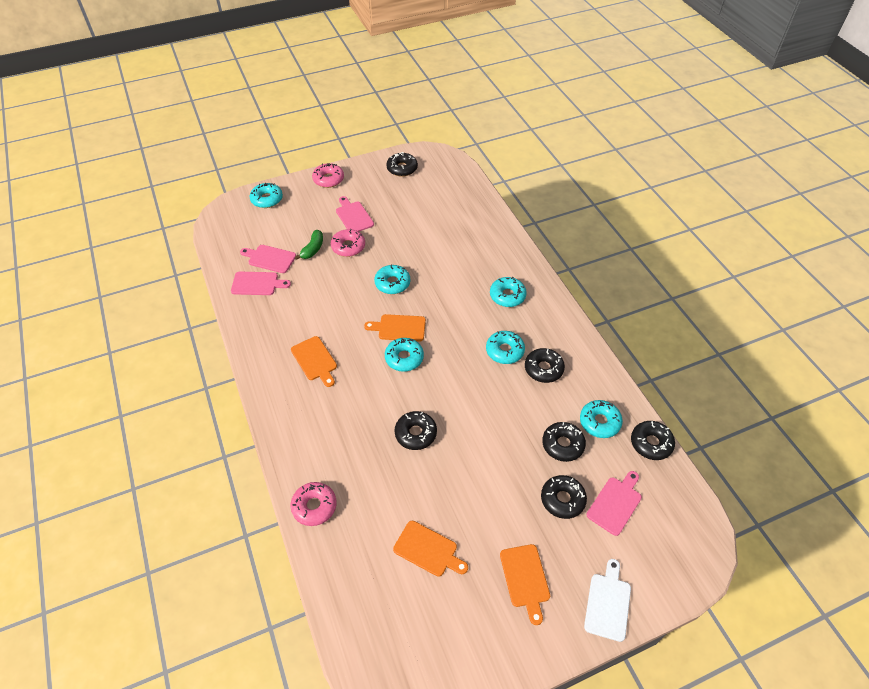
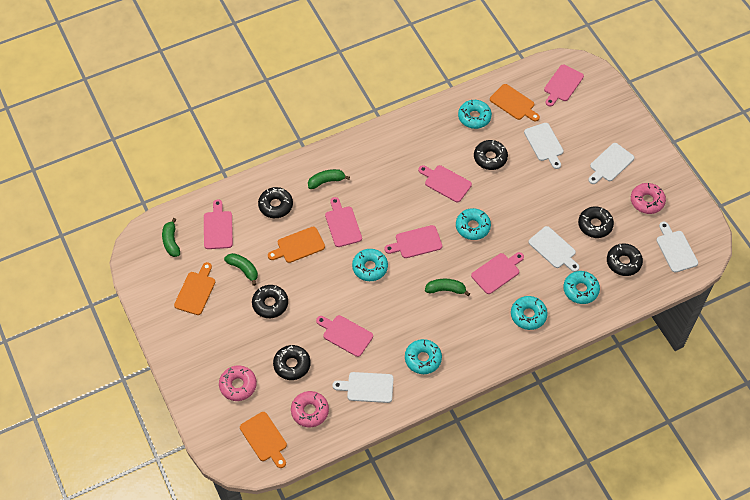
green banana: 1 -> 4
pink cutting board: 4 -> 7
white cutting board: 1 -> 5

